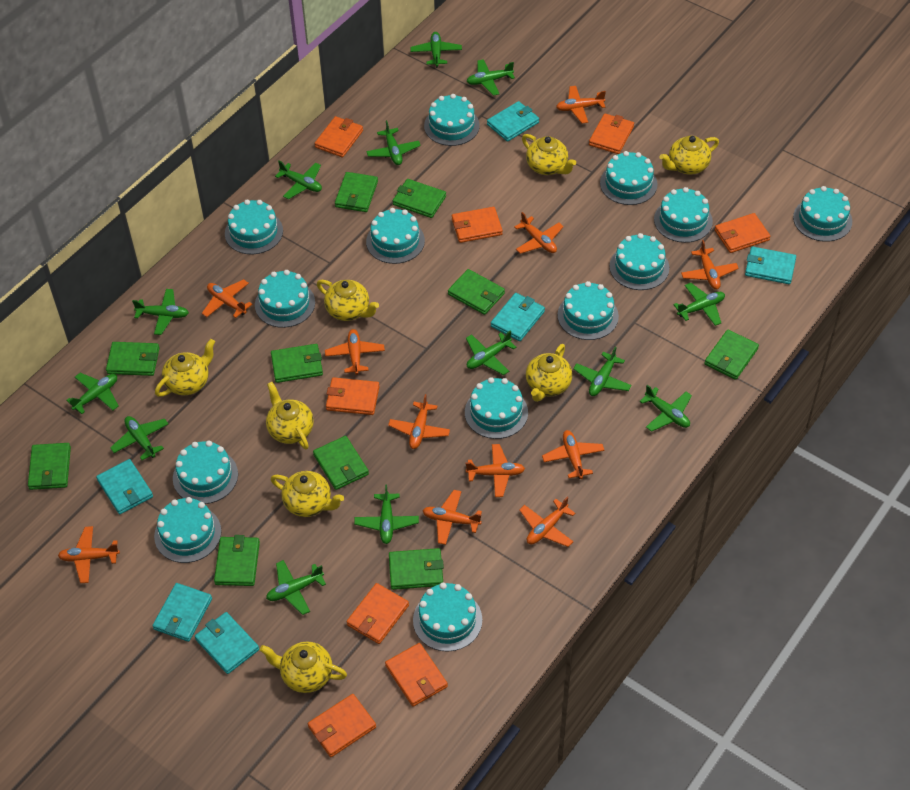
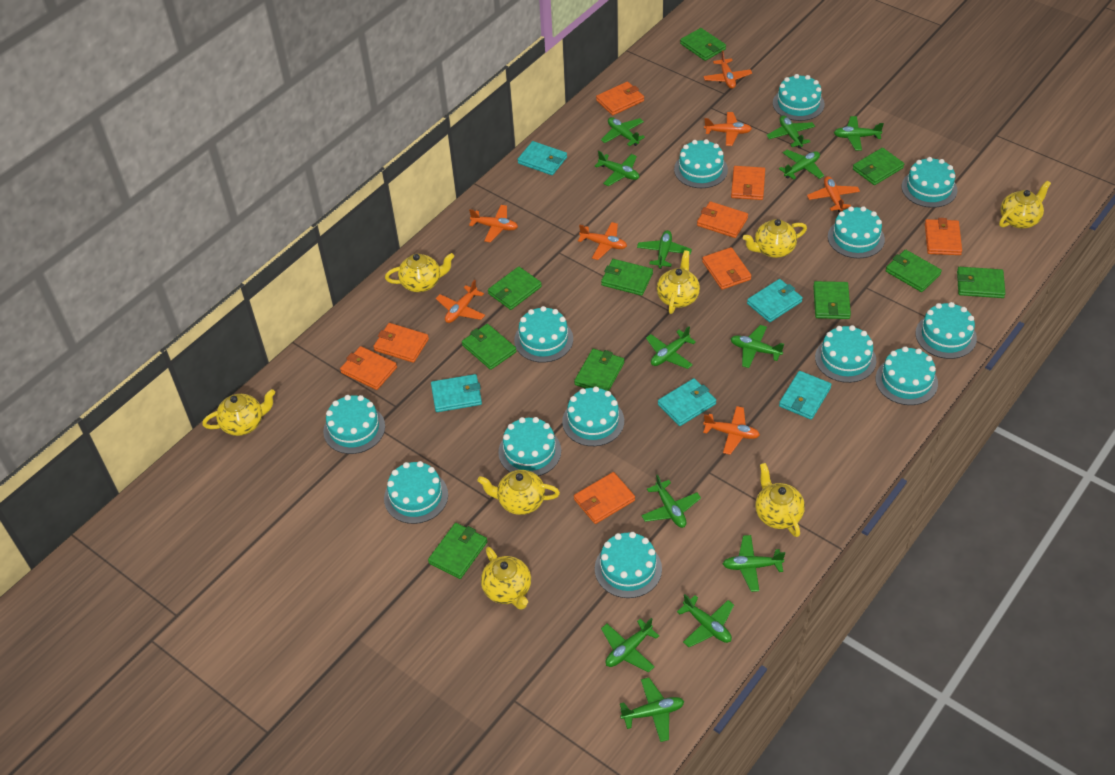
orange plane: 11 -> 7
turquoise wallet: 6 -> 5

